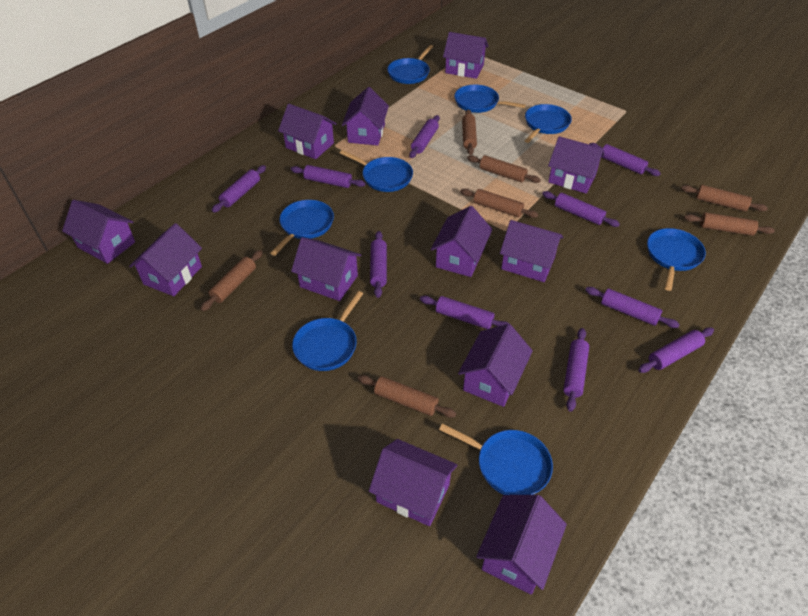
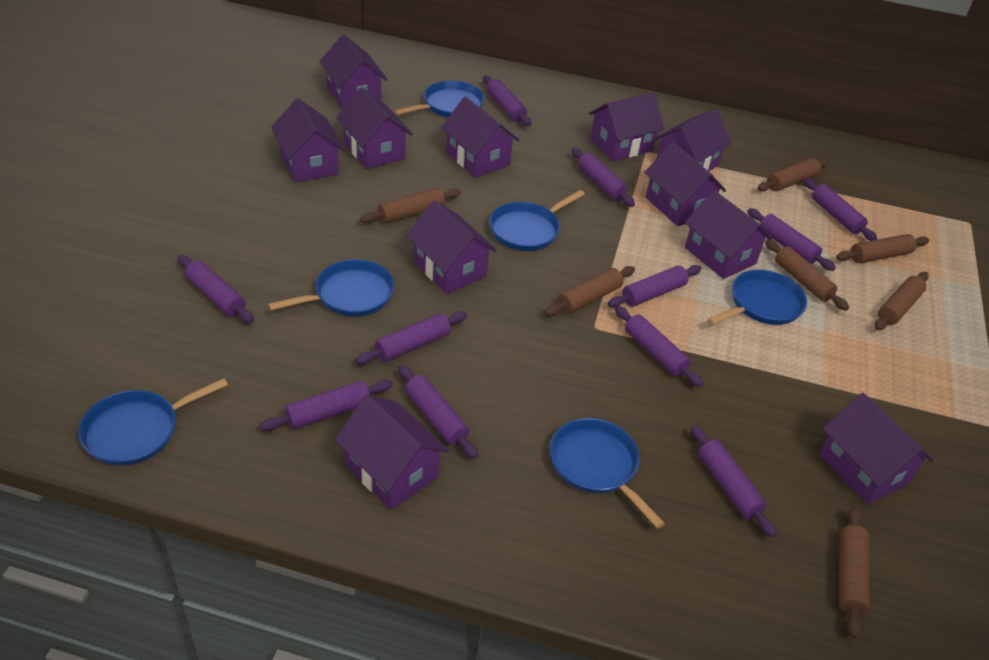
blue pan: 8 -> 6
purple house: 12 -> 11
purple rolling pin: 10 -> 11

